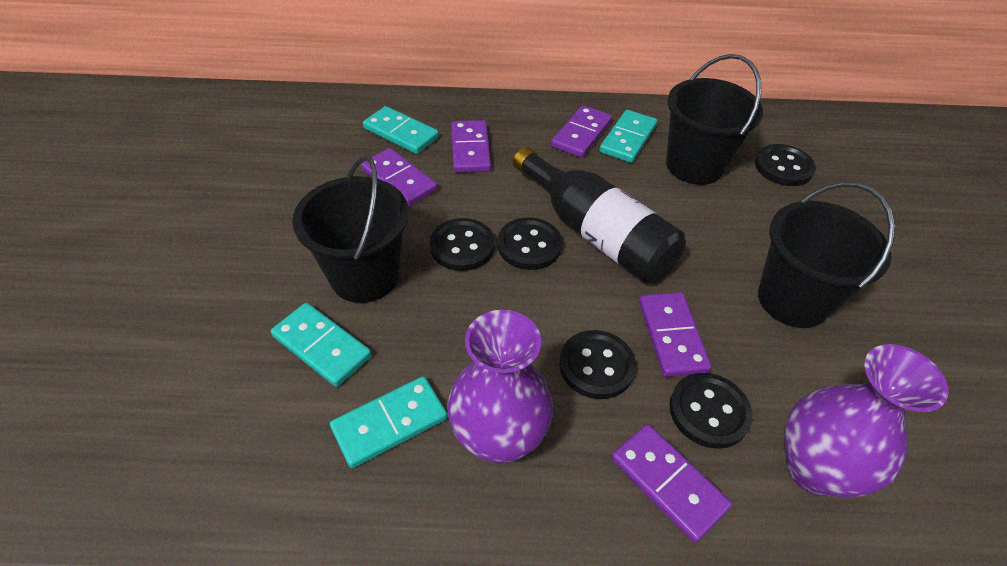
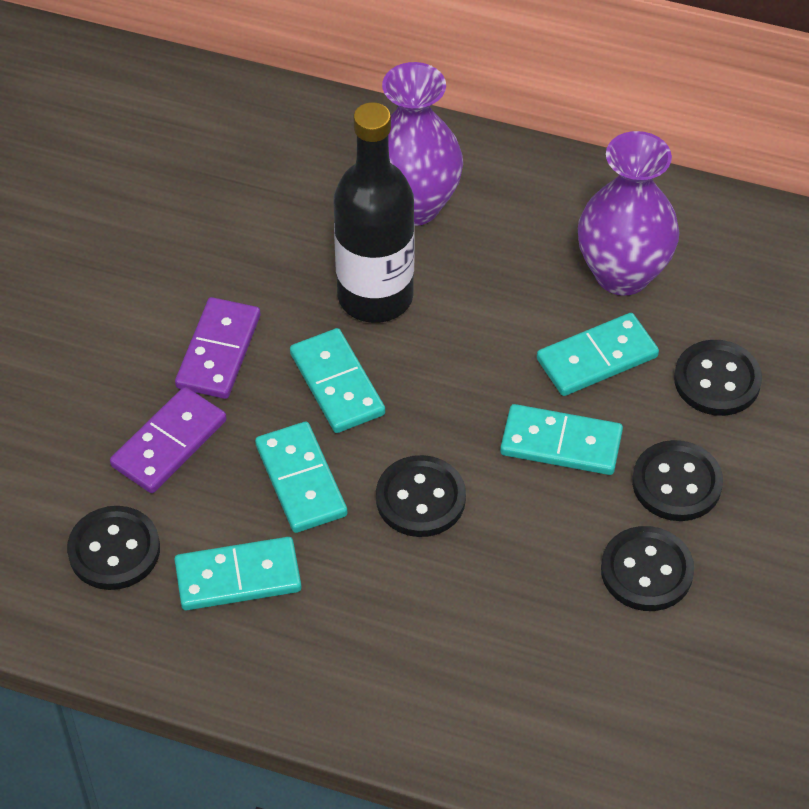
black bucket: 3 -> 0
purple domino: 5 -> 2
turquoise domino: 4 -> 5

